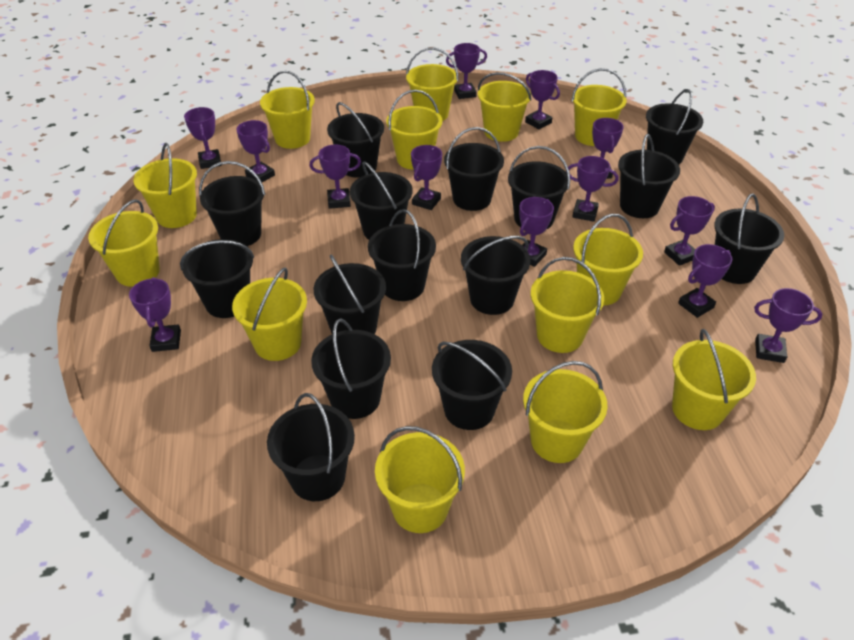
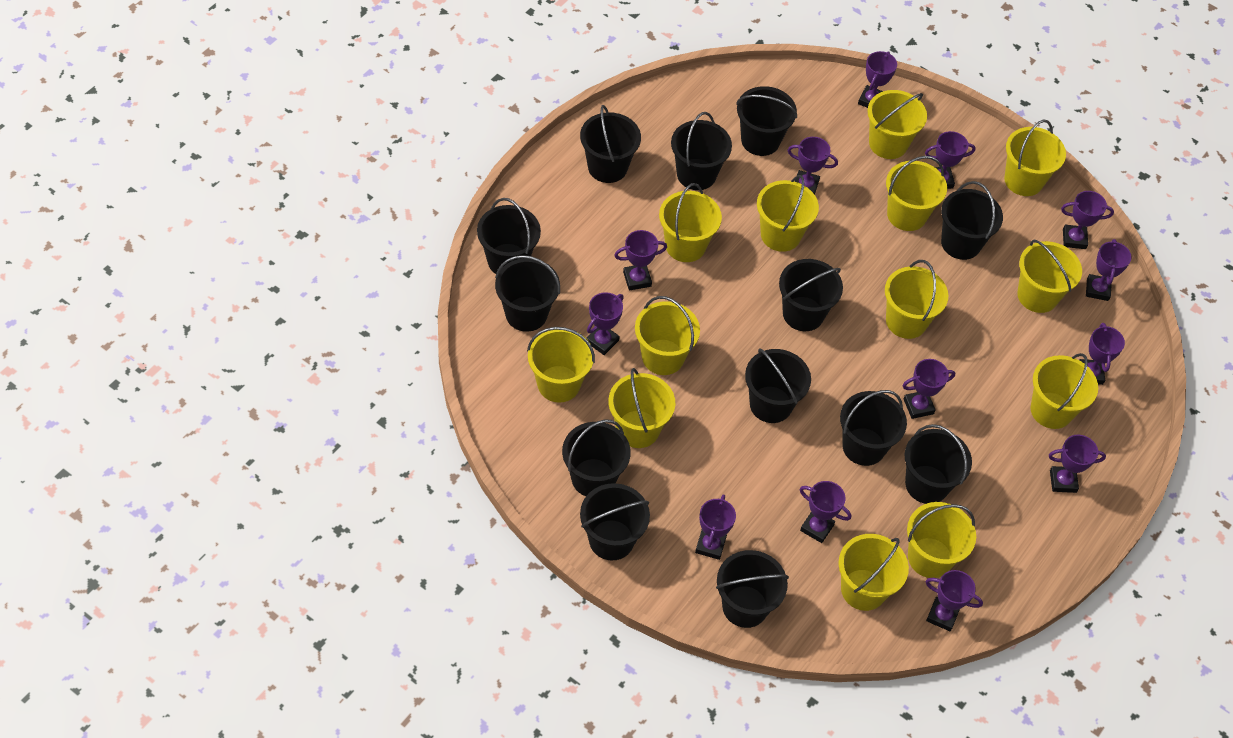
black bucket: 15 -> 13

